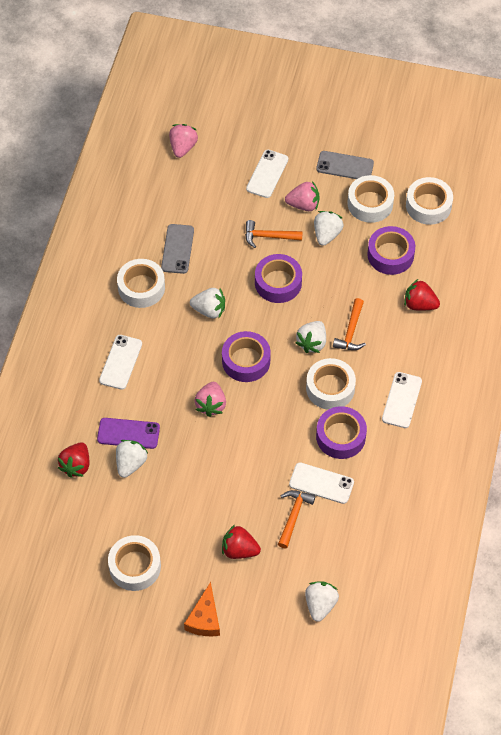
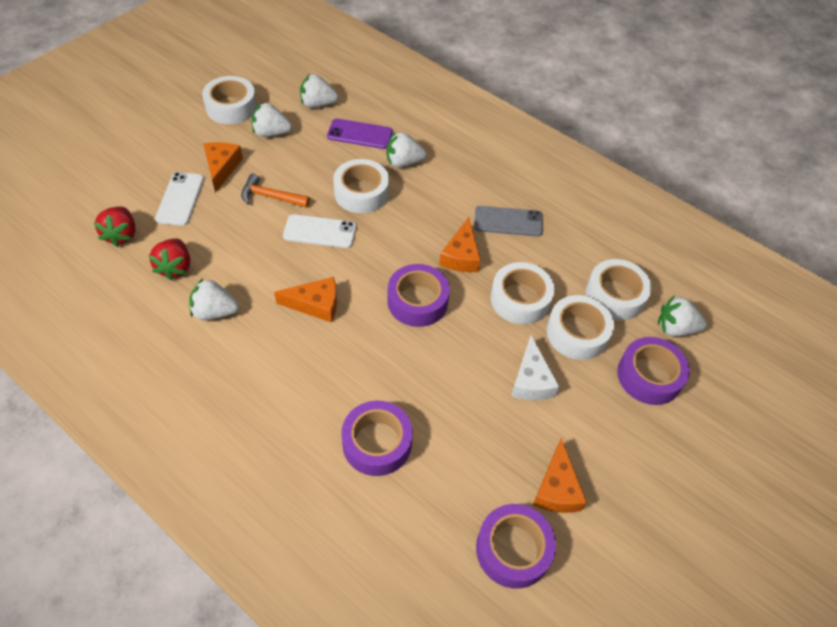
grey phone: 2 -> 1
orange cheese: 1 -> 4
orange hammer: 3 -> 1
pink strawberry: 3 -> 0
red strawberry: 3 -> 2
white cheese: 0 -> 1
white phone: 4 -> 2

